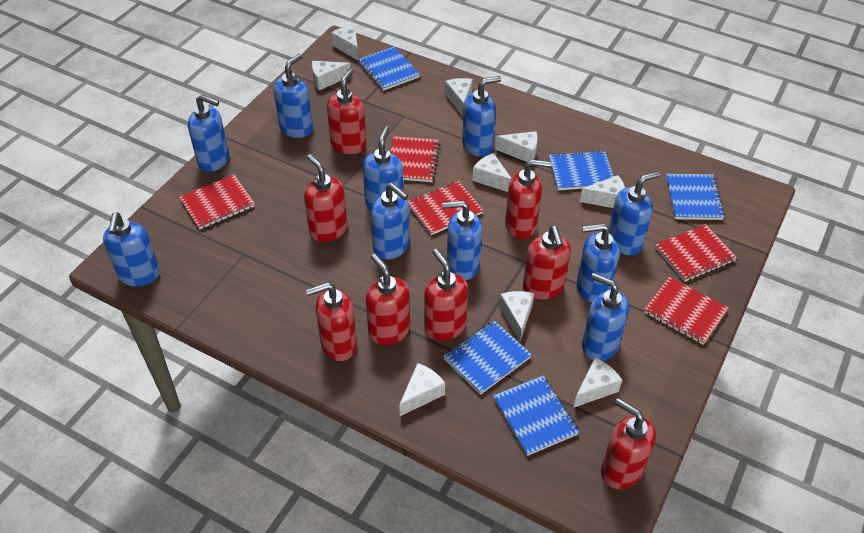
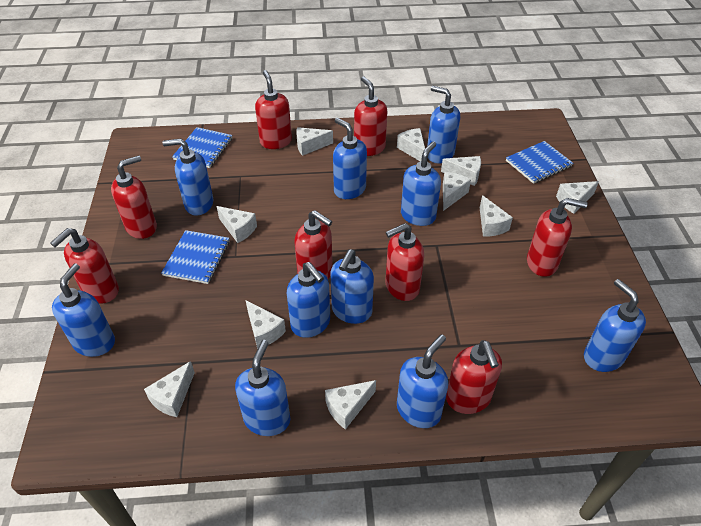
blue notebook: 5 -> 3
red notebook: 5 -> 0
white cheese: 9 -> 10

